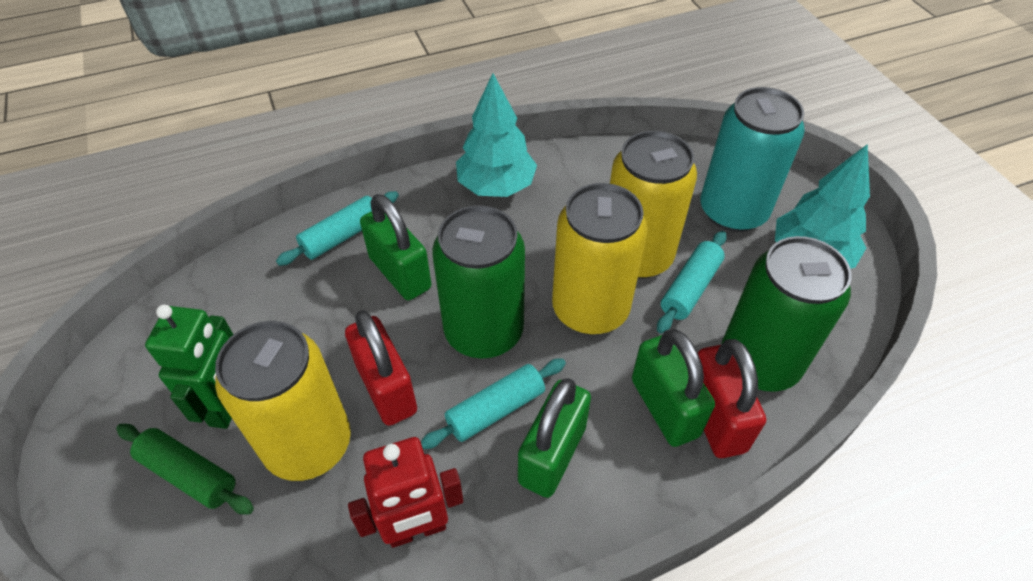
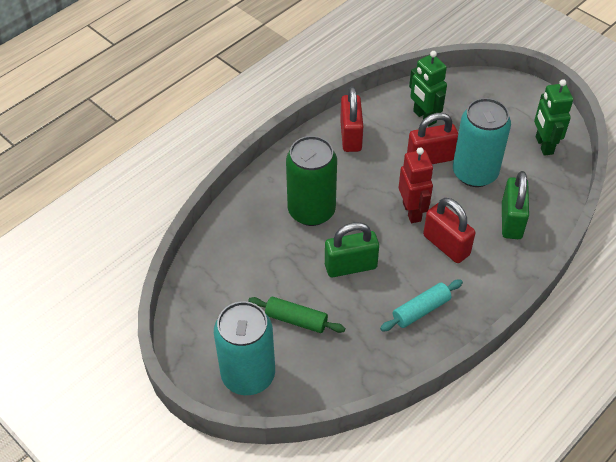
green can: 2 -> 1
green padlock: 3 -> 2
green robot: 1 -> 2
red padlock: 2 -> 3
turquoise can: 1 -> 2
turquoise rolling pin: 3 -> 1
turquoise tree: 2 -> 0
yellow can: 3 -> 0

